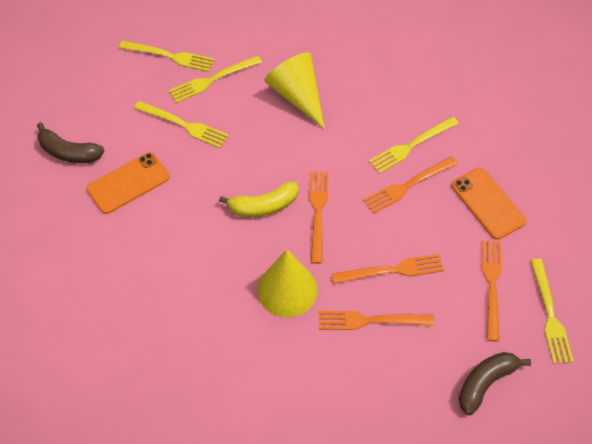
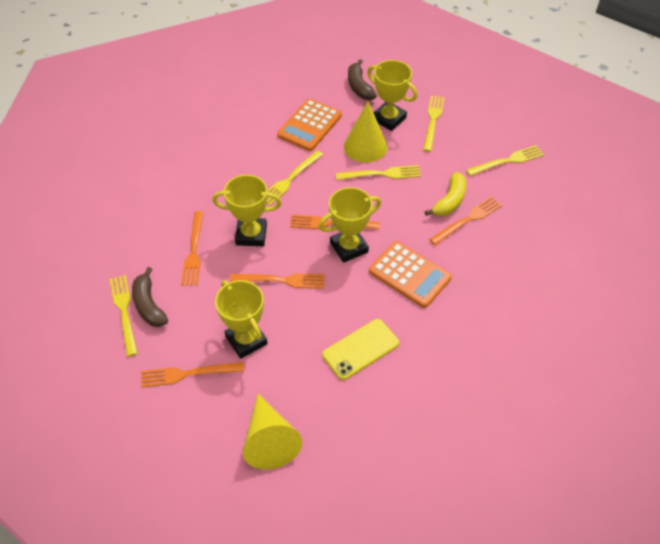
orange calculator: 0 -> 2
orange phone: 2 -> 0
yellow phone: 0 -> 1
yellow trophy: 0 -> 4

